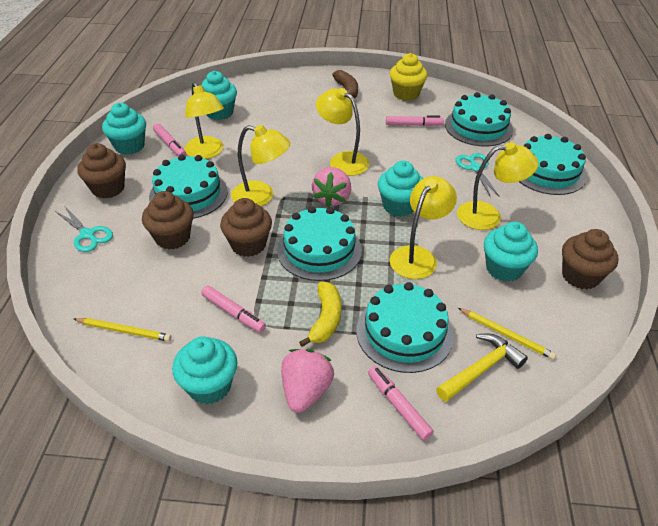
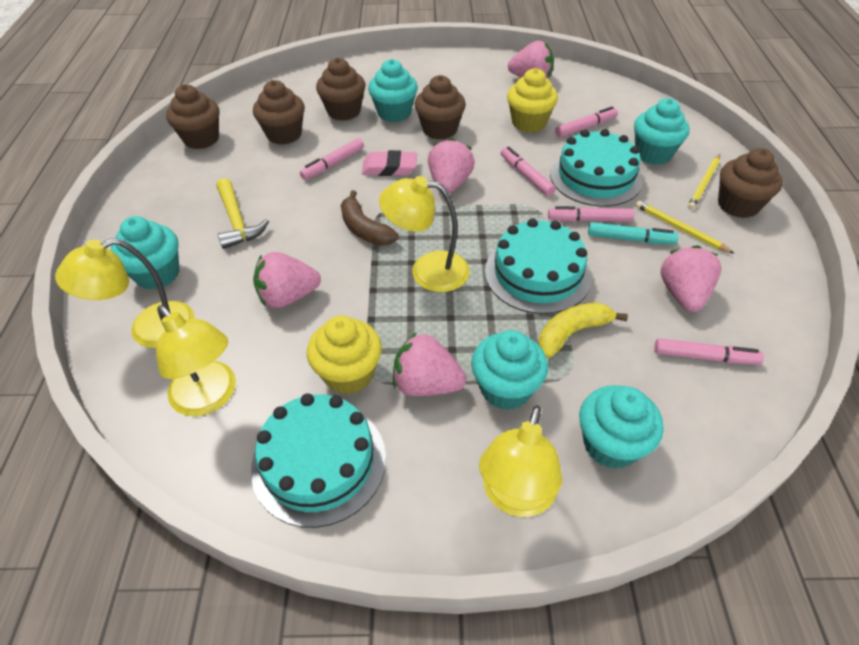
brown cupcake: 4 -> 5
pink eraser: 0 -> 1
pink marker: 4 -> 5
pink strawberry: 2 -> 5
turquoise cake: 5 -> 3
turquoise marker: 0 -> 1
turquoise scissors: 2 -> 0
yellow cupcake: 1 -> 2
yellow lamp: 5 -> 4

